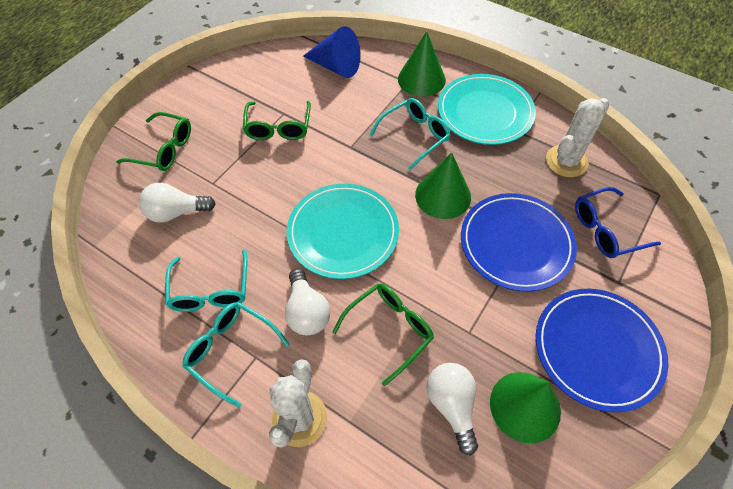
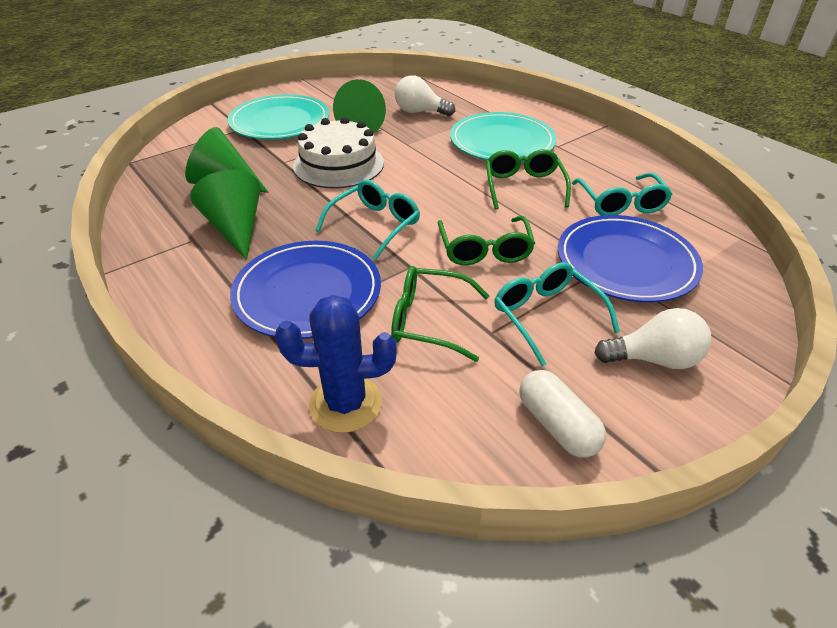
blue cactus: 0 -> 1
blue cone: 1 -> 0
blue glasses: 1 -> 0
white cactus: 2 -> 0
white cake: 0 -> 1
white capsule: 0 -> 1
white light bulb: 3 -> 2

